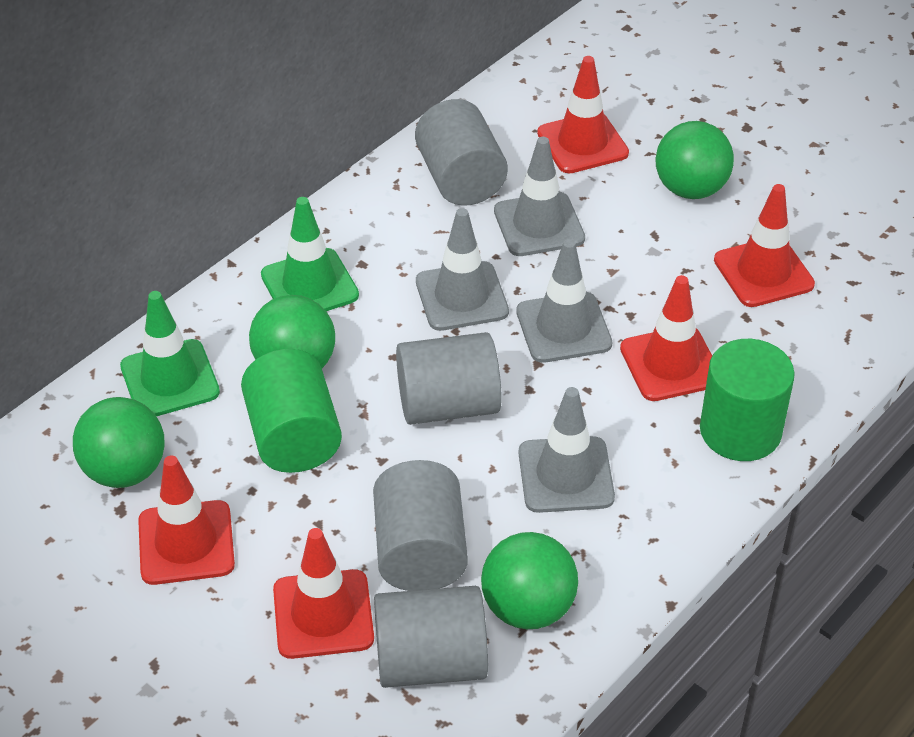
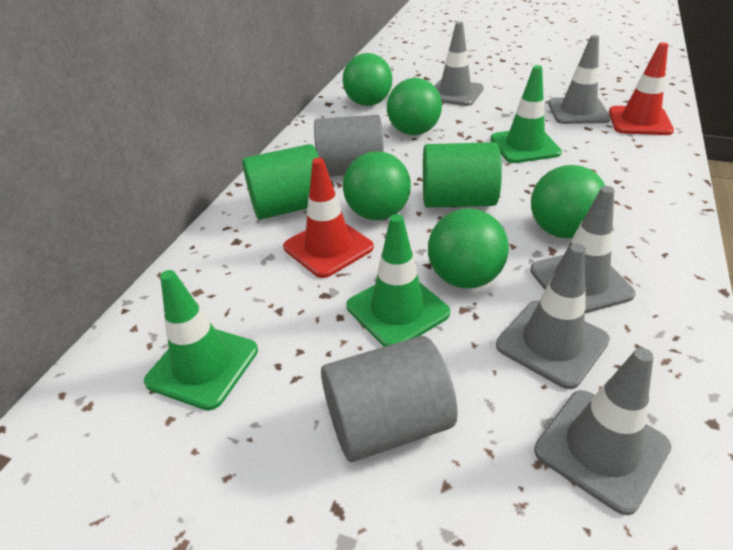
green ball: 4 -> 5
green traffic cone: 2 -> 3
grey cylinder: 4 -> 2
grey traffic cone: 4 -> 5
red traffic cone: 5 -> 2

